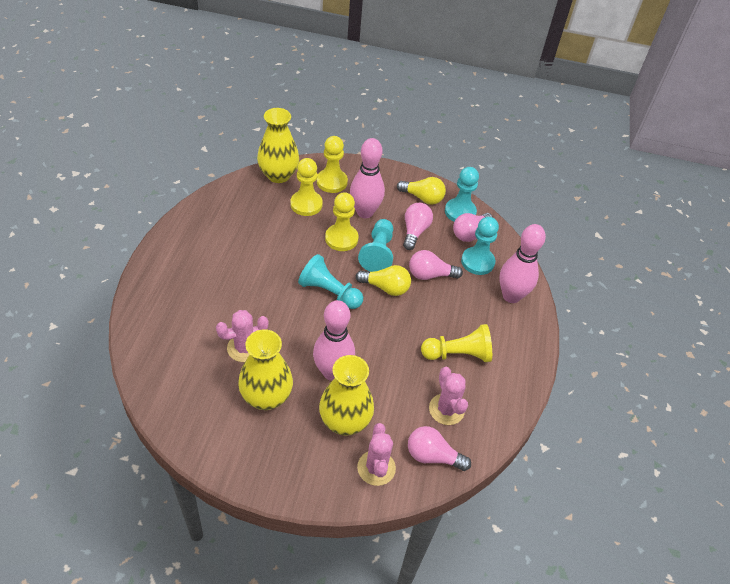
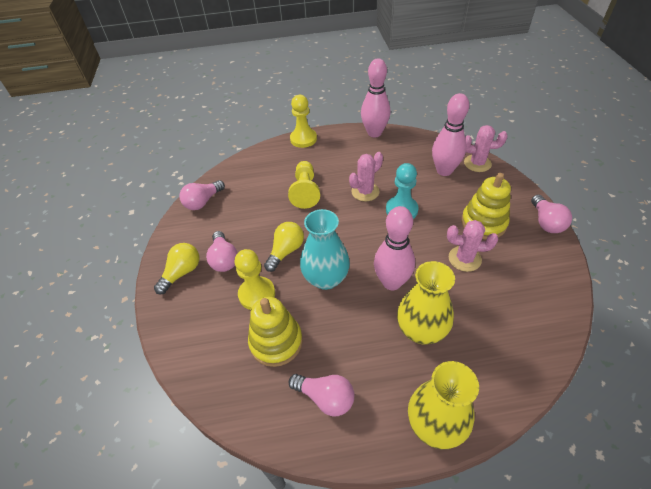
turquoise pawn: 4 -> 1
turquoise vase: 0 -> 1
yellow pawn: 4 -> 3
yellow stacking toy: 0 -> 2
yellow vase: 3 -> 2

